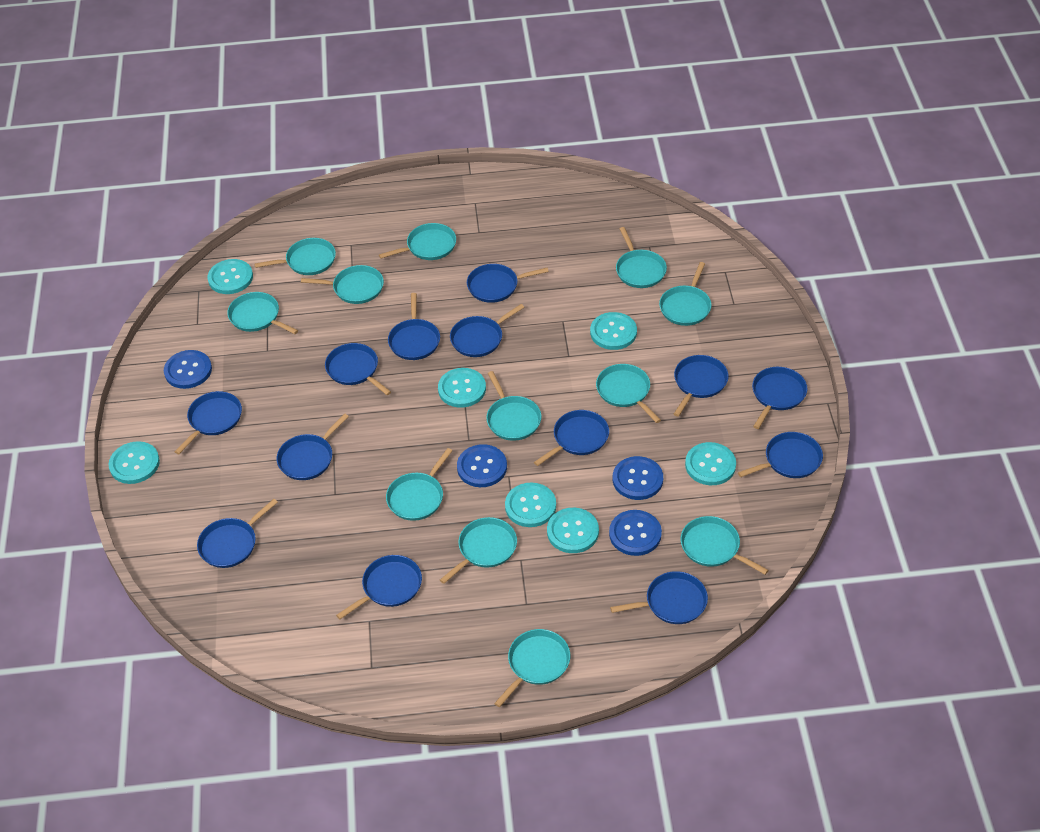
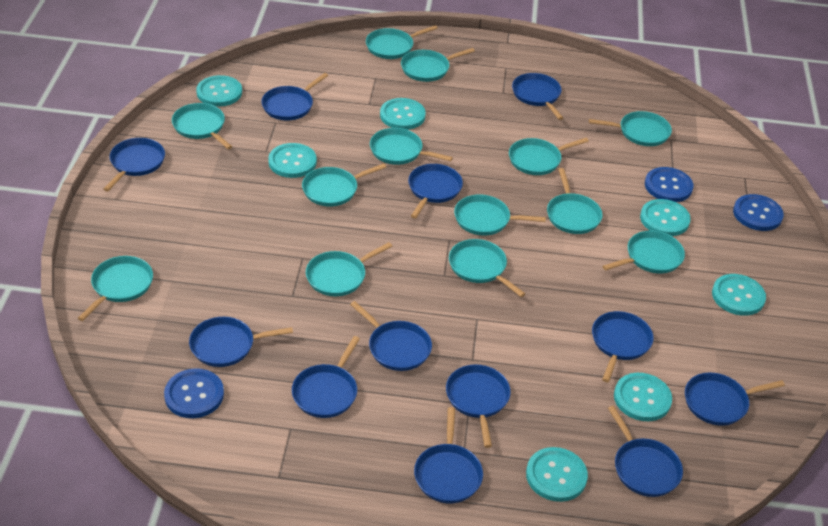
blue button: 4 -> 3
blue pan: 13 -> 12
turquoise pan: 12 -> 13

